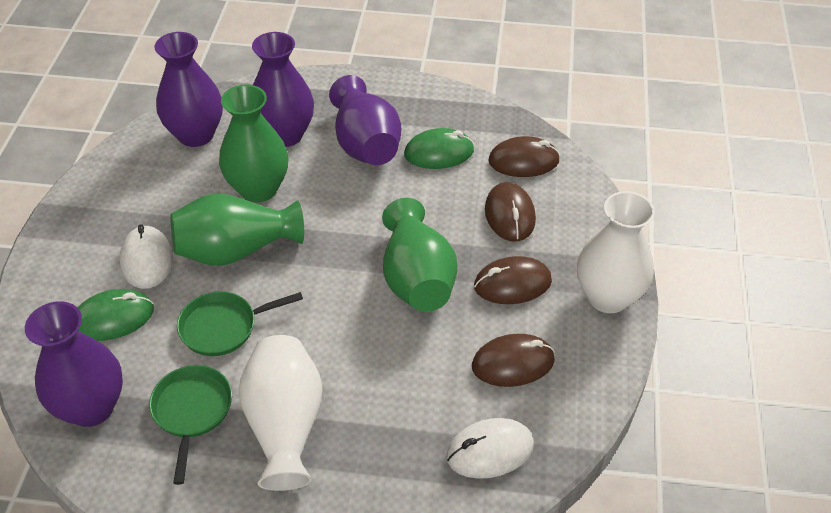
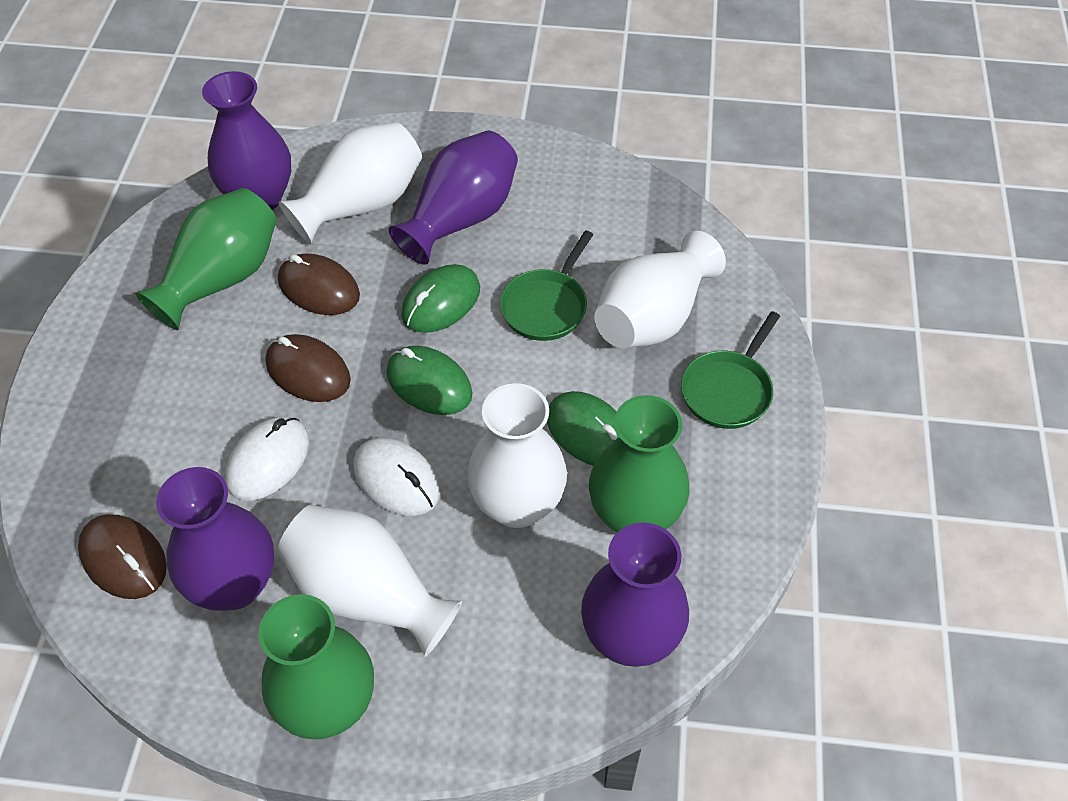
brown mouse: 4 -> 3
green mouse: 2 -> 3
white vase: 2 -> 4

